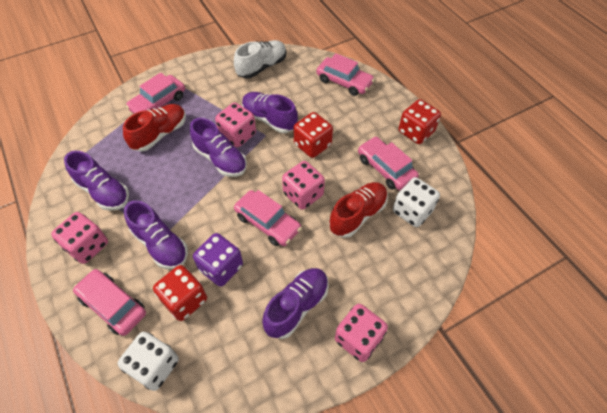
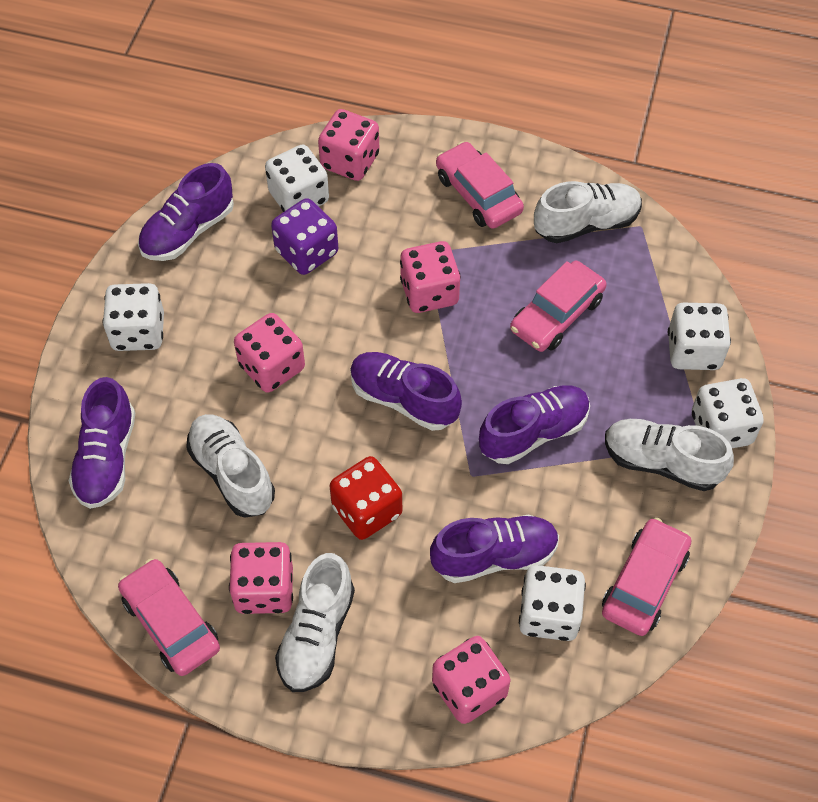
pink car: 5 -> 4
pink dice: 4 -> 5
red dice: 3 -> 1
red shoe: 2 -> 0
white dice: 2 -> 5
white shoe: 1 -> 4

